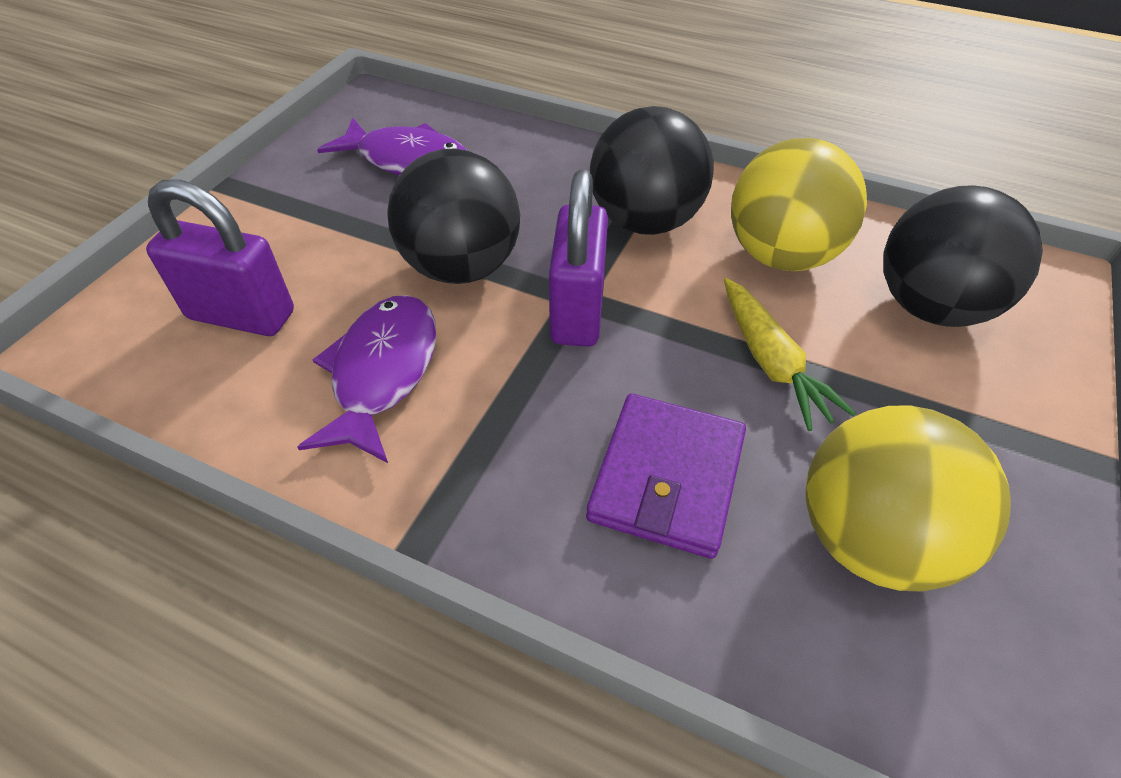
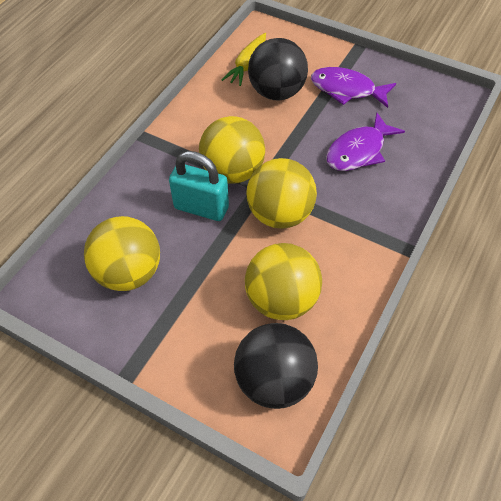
black ball: 3 -> 2
purple padlock: 2 -> 0
purple wallet: 1 -> 0
turquoise padlock: 0 -> 1
yellow ball: 2 -> 4

